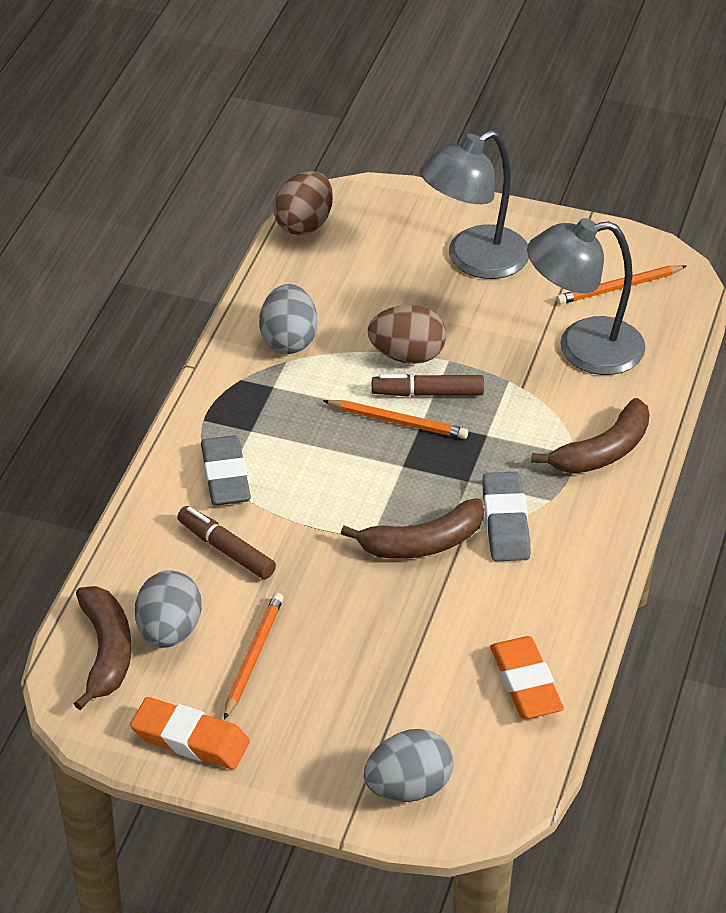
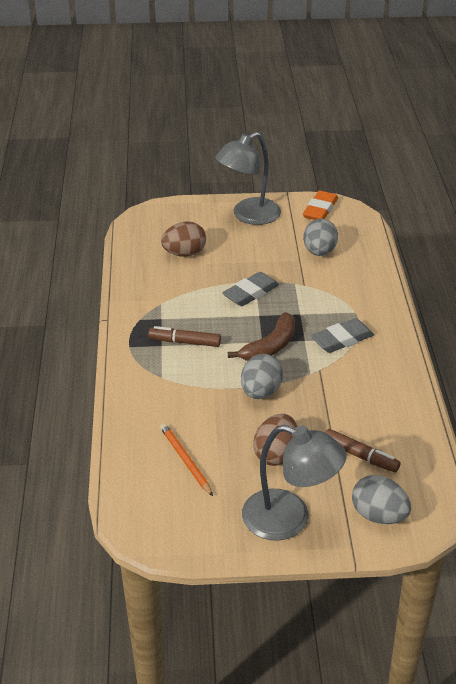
brown banana: 3 -> 1
orange eraser: 2 -> 1
orange pencil: 3 -> 1

